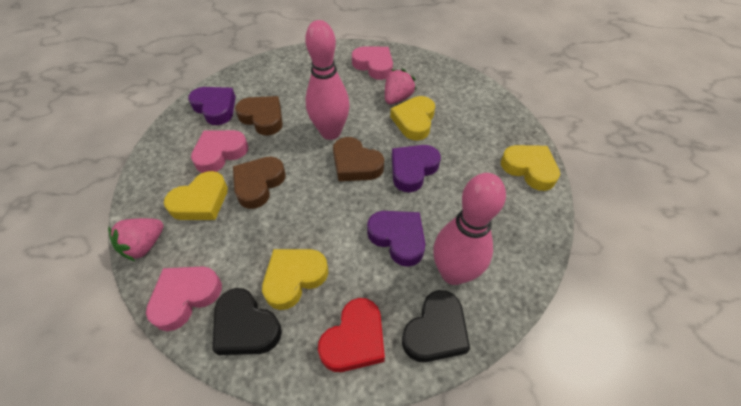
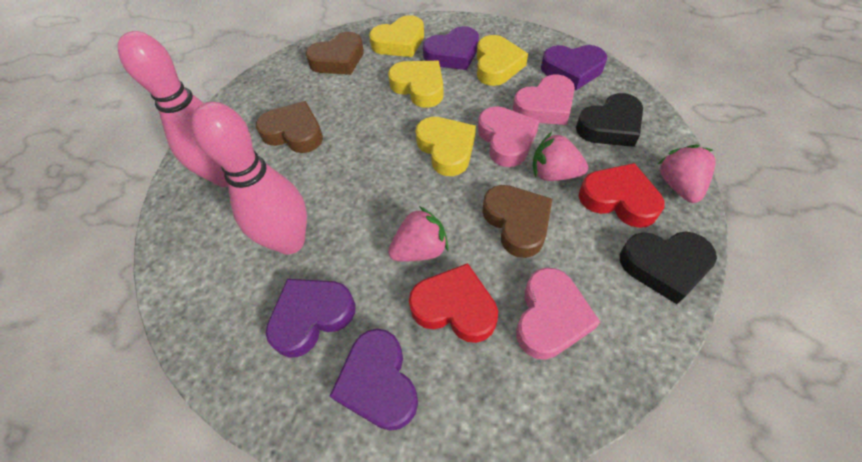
pink strawberry: 2 -> 3
purple heart: 3 -> 4
red heart: 1 -> 2

